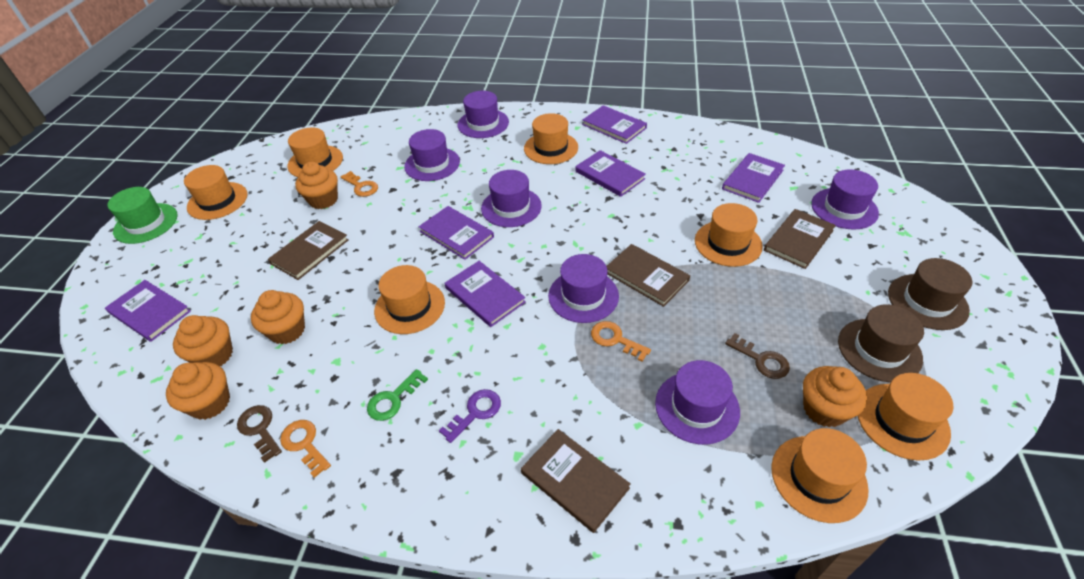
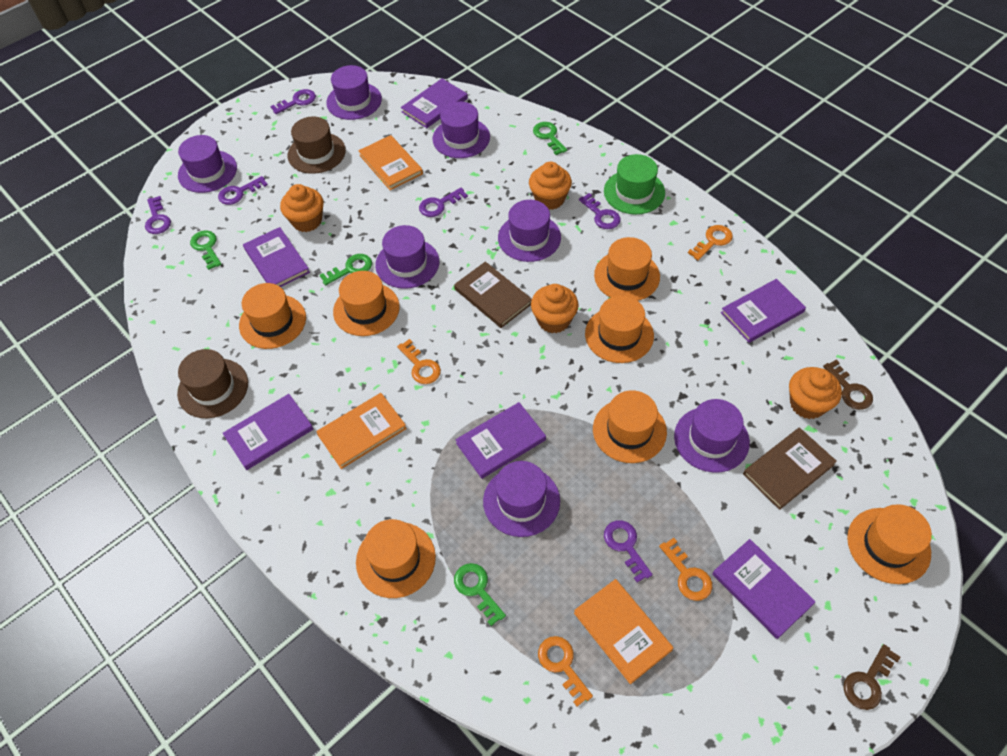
brown book: 4 -> 2
green key: 1 -> 4
orange book: 0 -> 3
orange cupcake: 5 -> 4
orange key: 3 -> 4
purple hat: 6 -> 7
purple key: 1 -> 6

